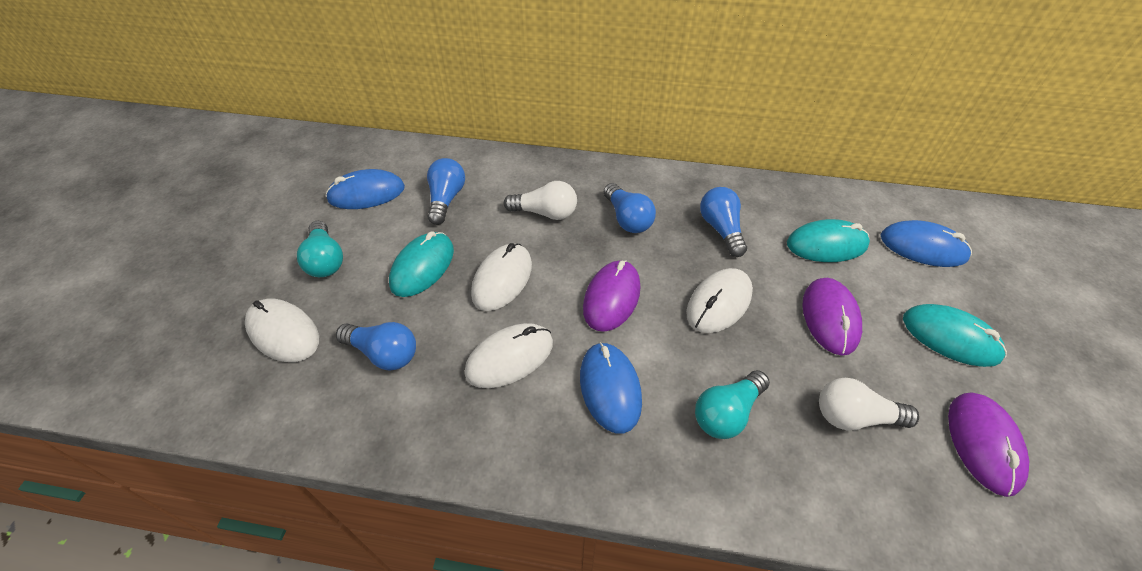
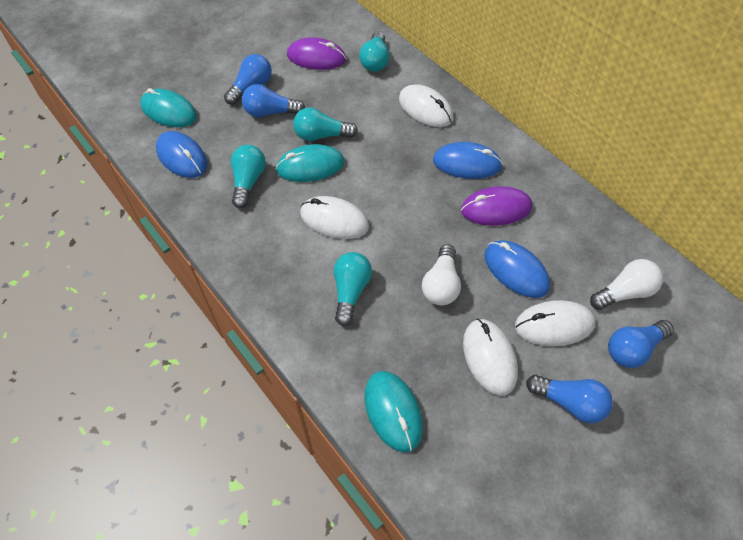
purple mouse: 3 -> 2
turquoise light bulb: 2 -> 4

